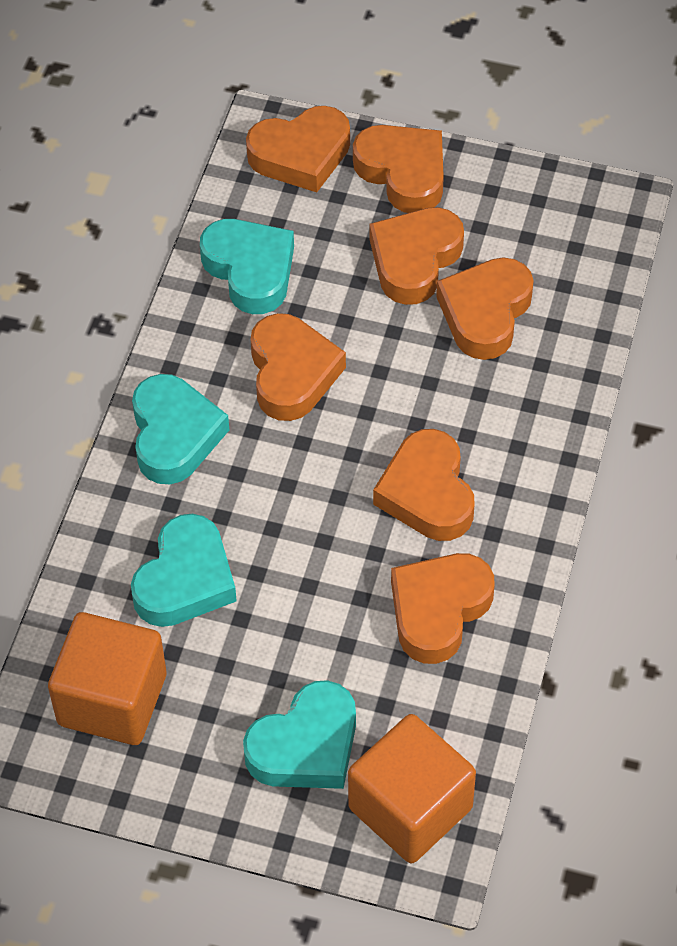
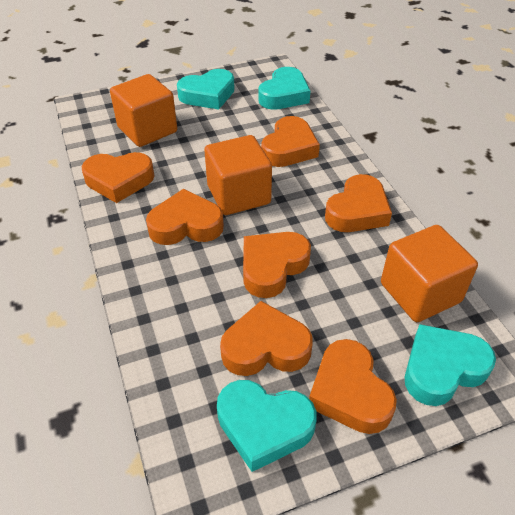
orange cube: 2 -> 3

